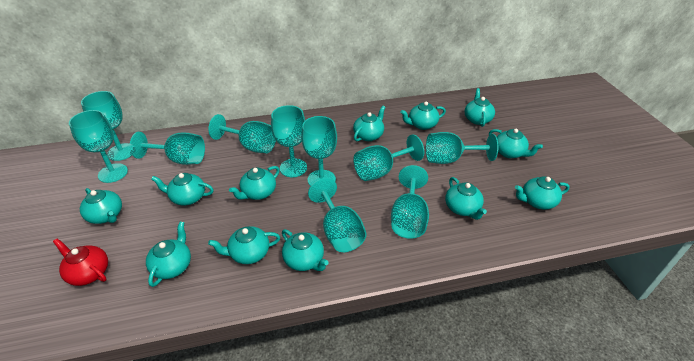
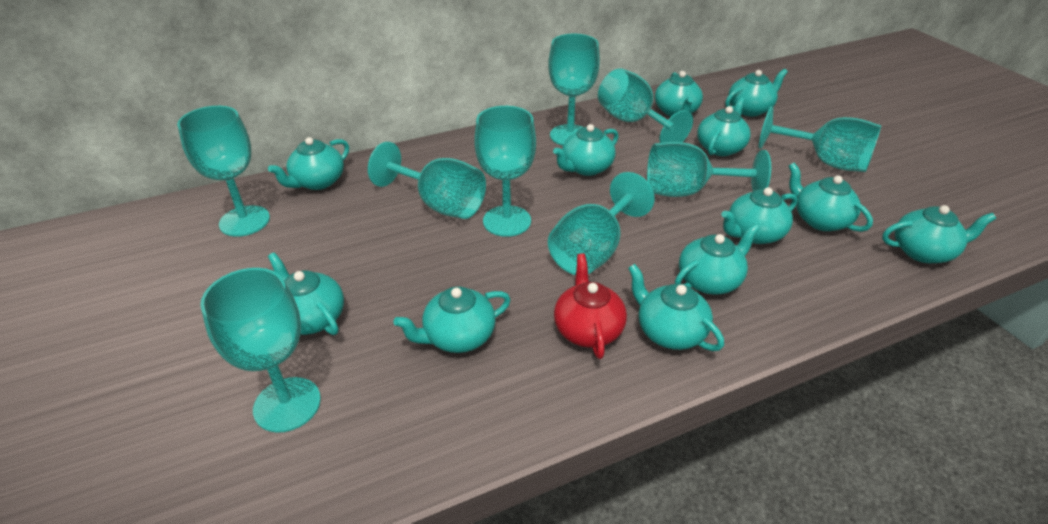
turquoise goblet: 10 -> 9

